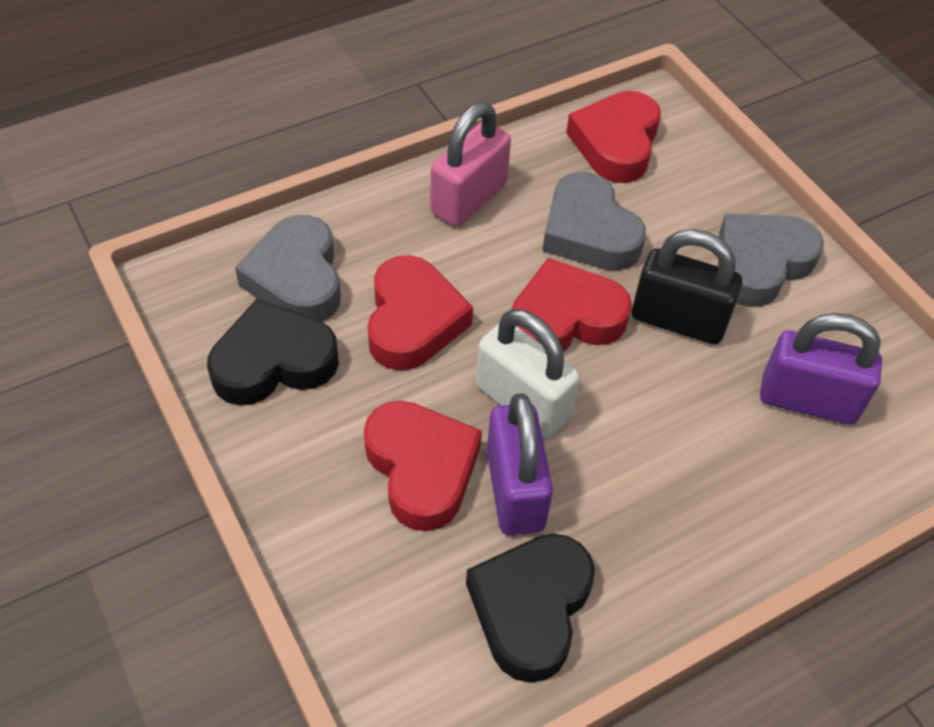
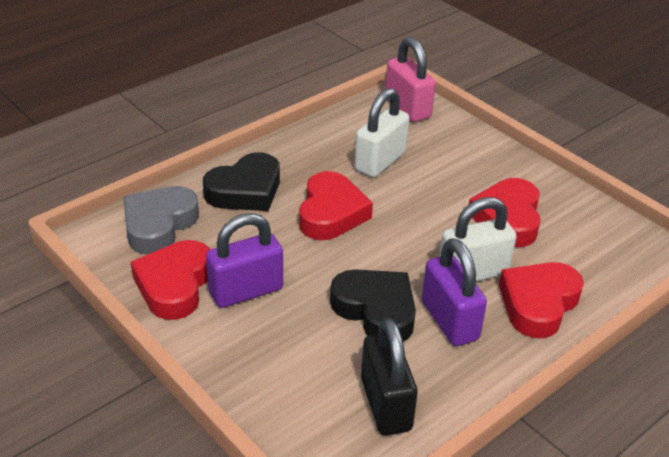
grey heart: 3 -> 1
white padlock: 1 -> 2

